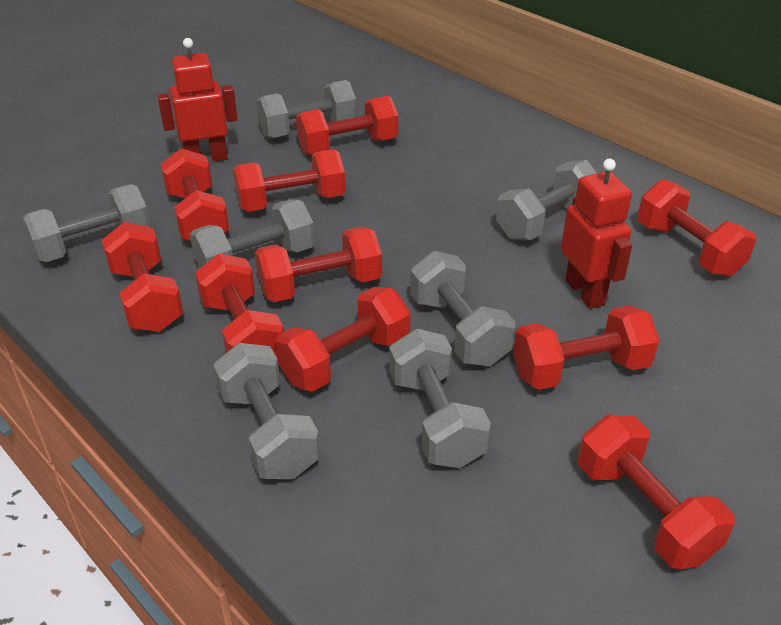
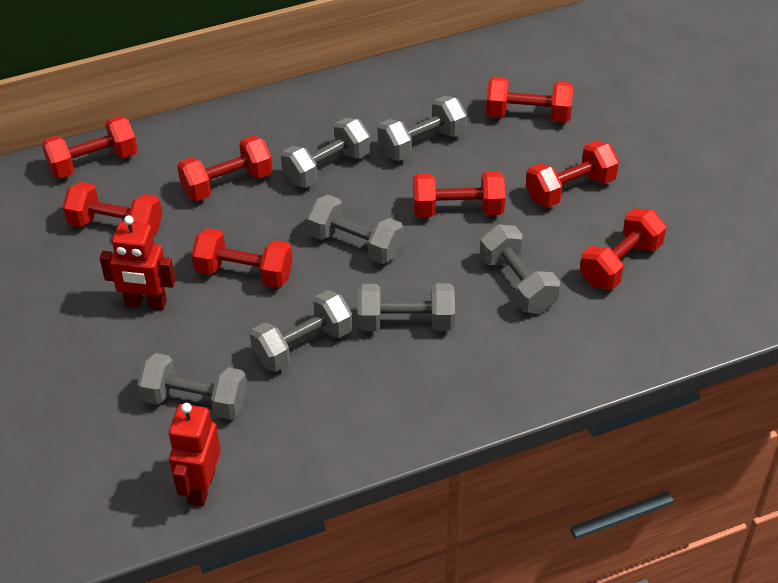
red dumbbell: 10 -> 8

